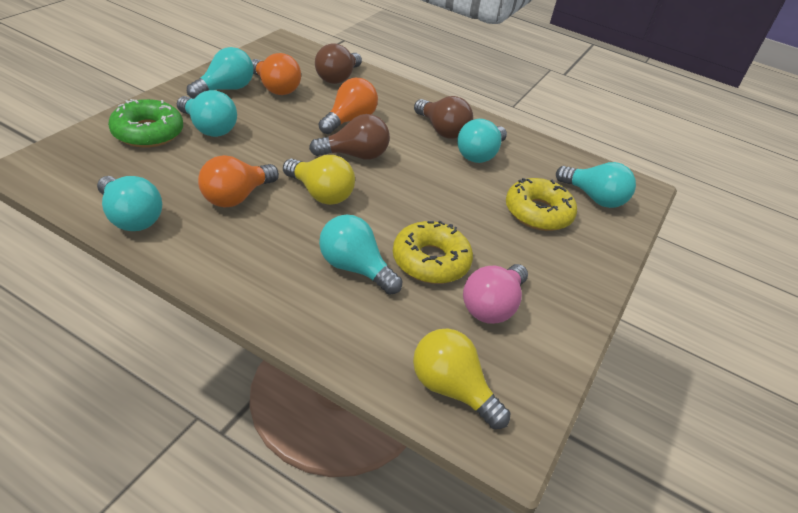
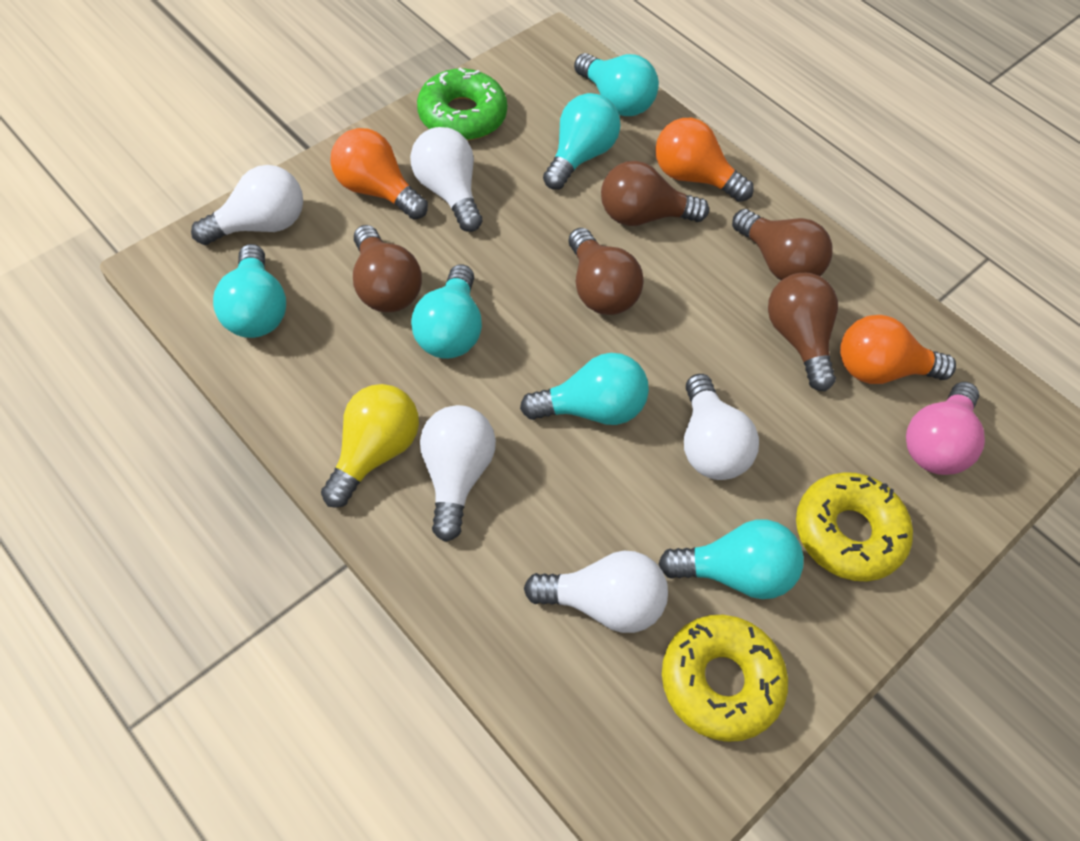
brown light bulb: 3 -> 5
white light bulb: 0 -> 5
yellow light bulb: 2 -> 1

